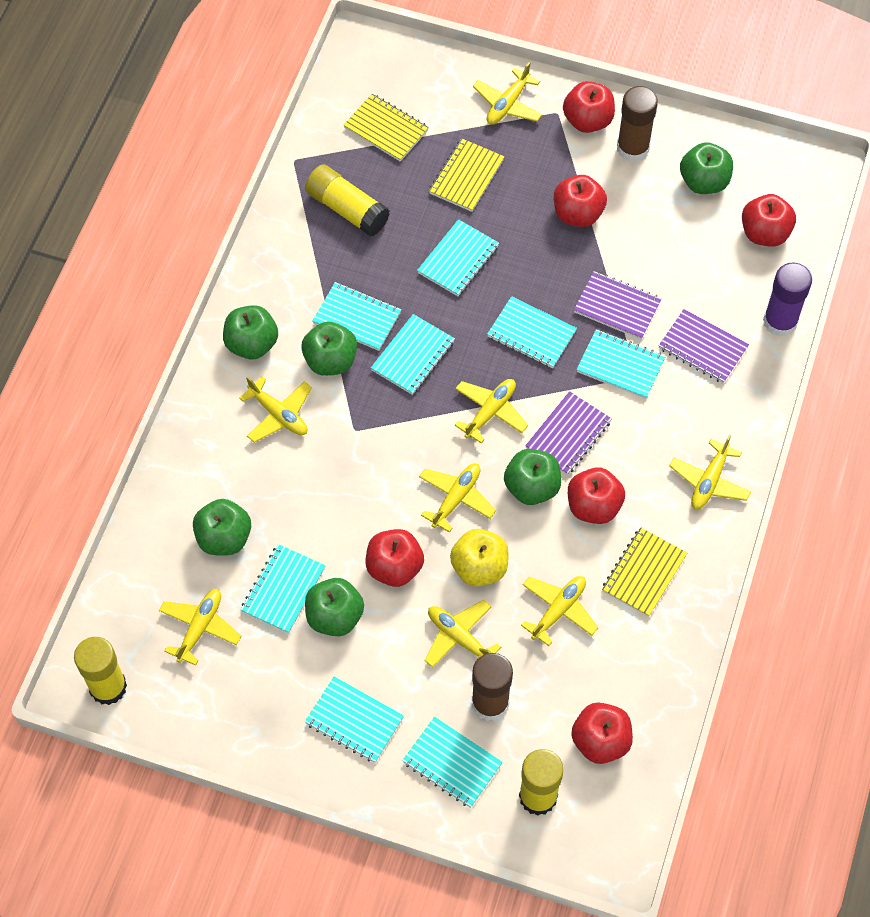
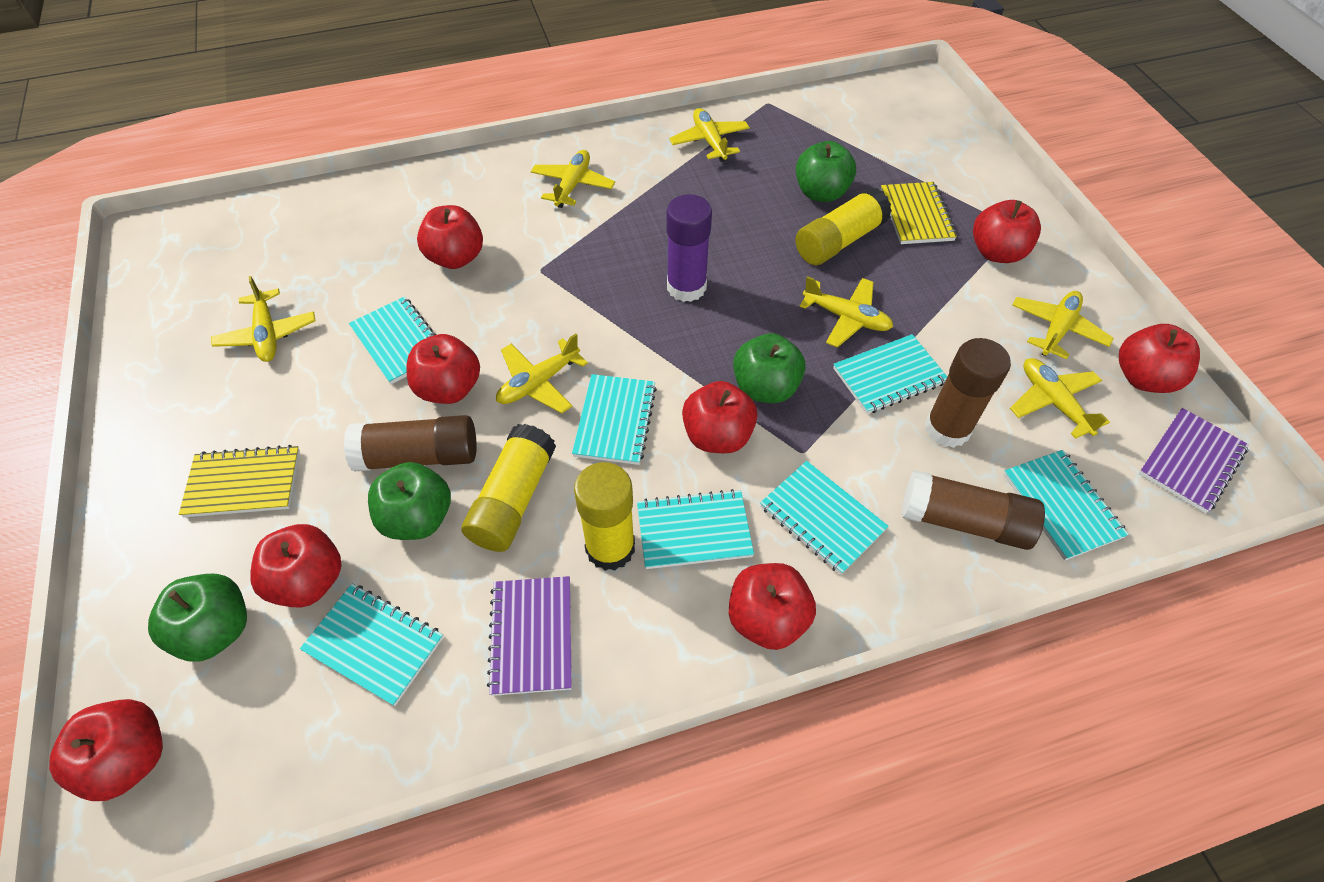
brown glue stick: 2 -> 3
green apple: 6 -> 4
purple notebook: 3 -> 2
red apple: 6 -> 8
turquoise notebook: 8 -> 7
yellow apple: 1 -> 0
yellow notebook: 3 -> 2
yellow plane: 8 -> 7

